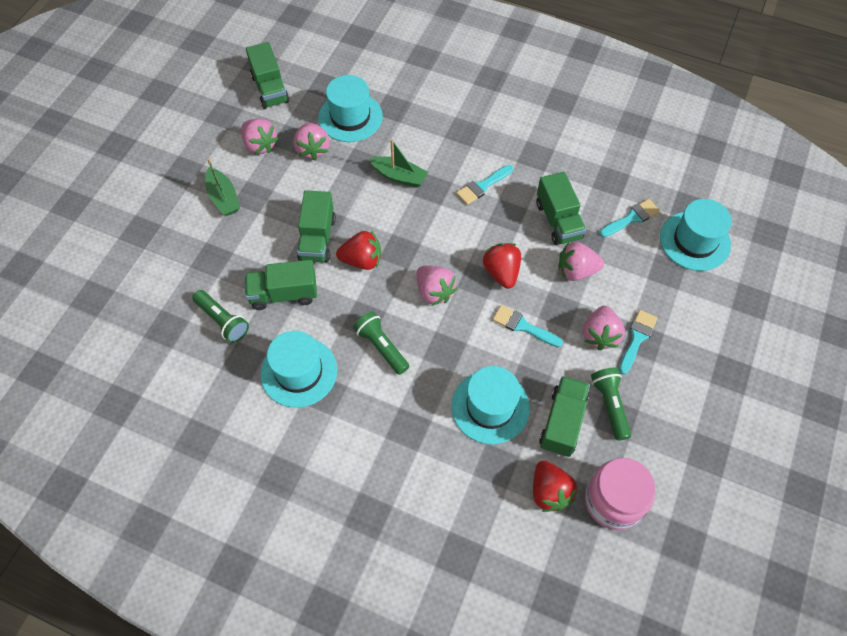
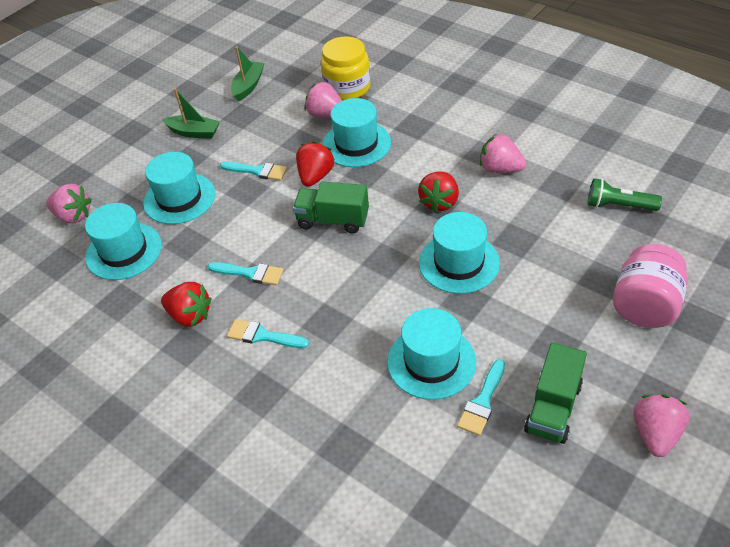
green flashlight: 3 -> 1
green truck: 5 -> 2
pink strawberry: 5 -> 4
turquoise hat: 4 -> 5
yellow jar: 0 -> 1

